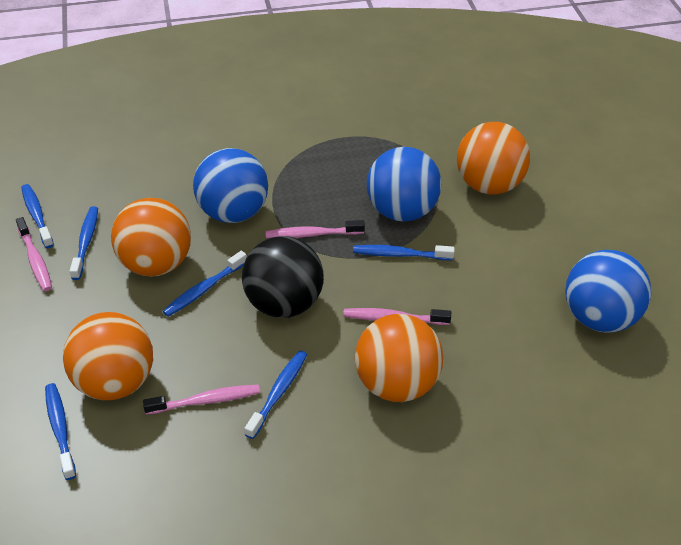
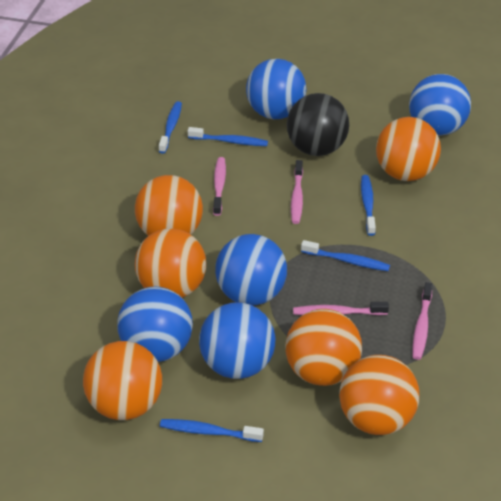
blue ball: 3 -> 5
blue toothbrush: 6 -> 5
orange ball: 4 -> 6

